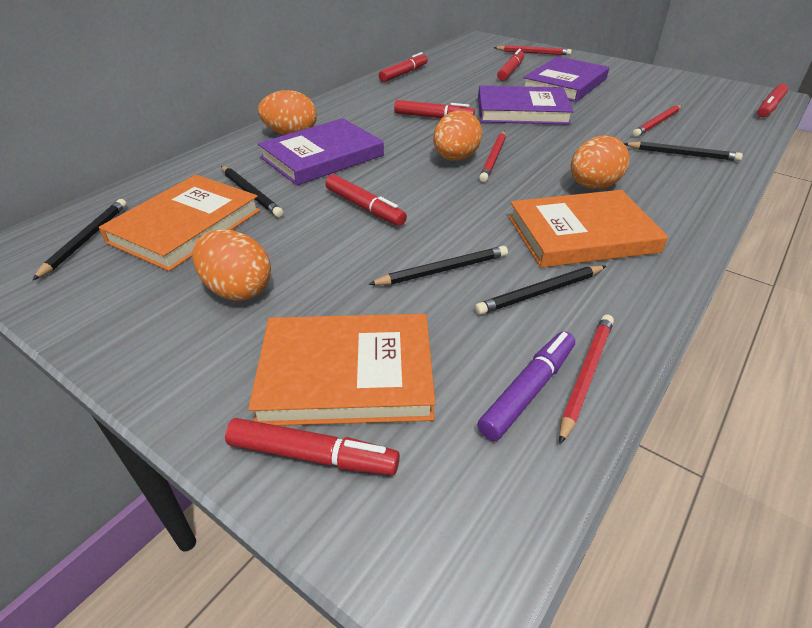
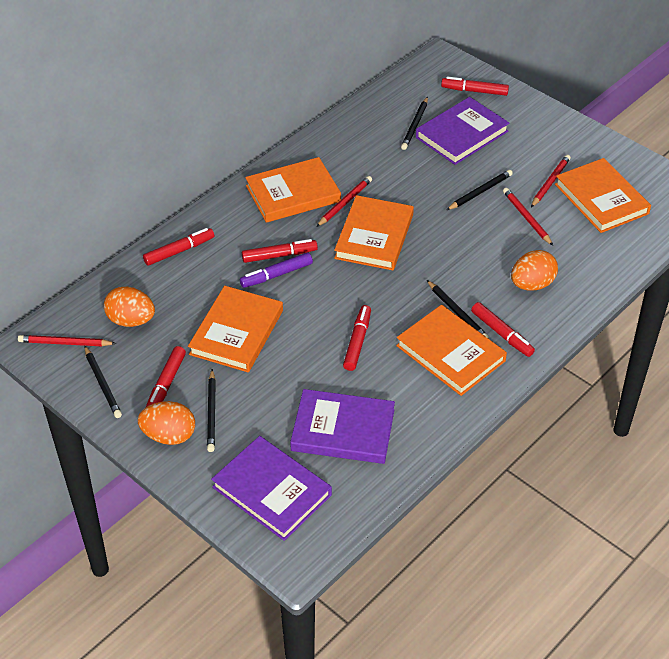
orange book: 3 -> 5
orange egg: 4 -> 3

